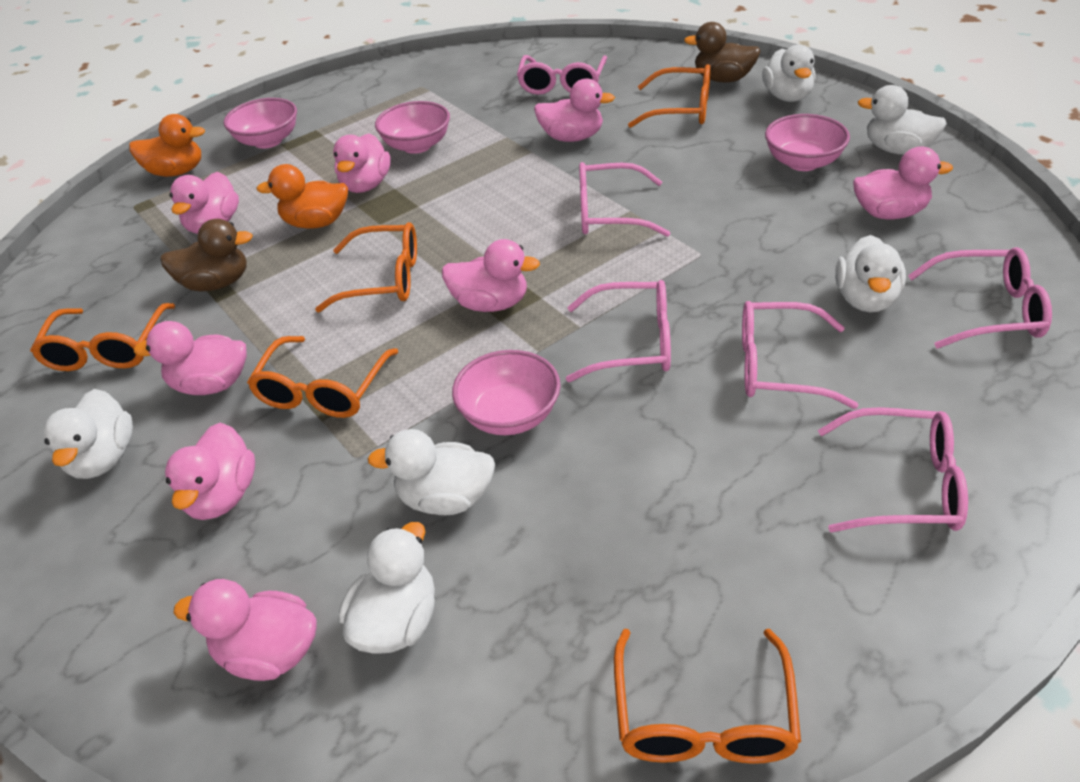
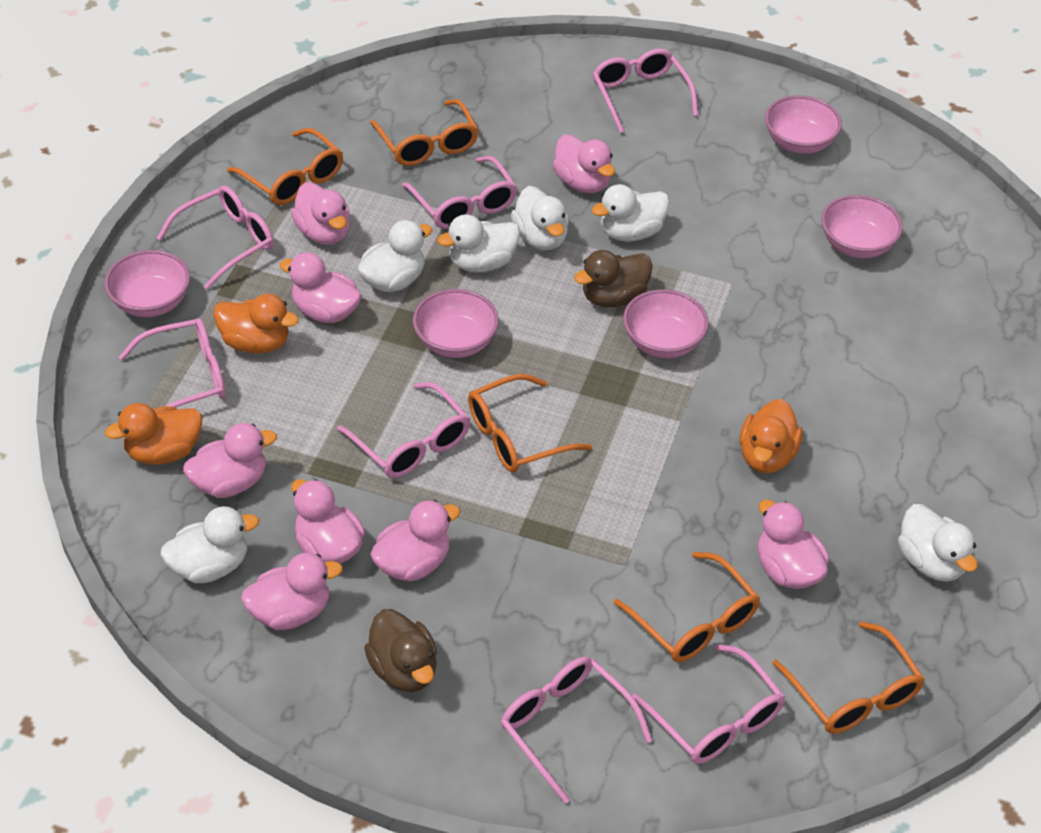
orange duck: 2 -> 3
pink bowl: 4 -> 5
pink glasses: 6 -> 7

